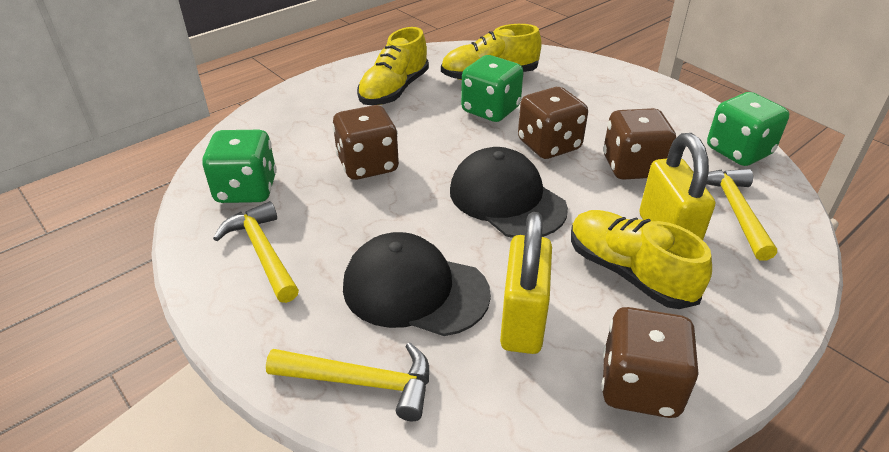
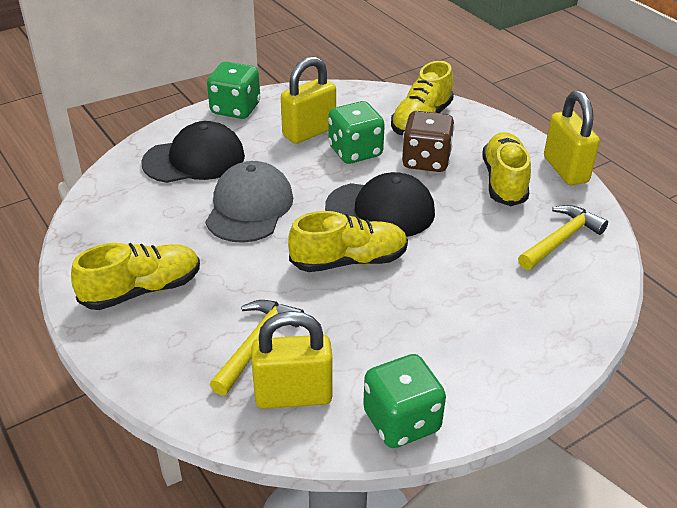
brown dice: 4 -> 1
grey cap: 0 -> 1
yellow hammer: 3 -> 2
yellow padlock: 2 -> 3
yellow shoe: 3 -> 4

